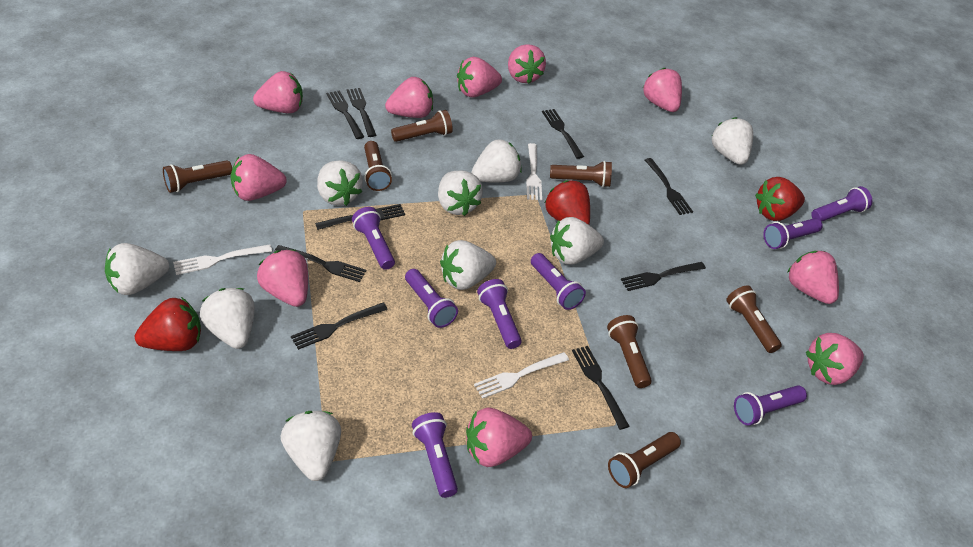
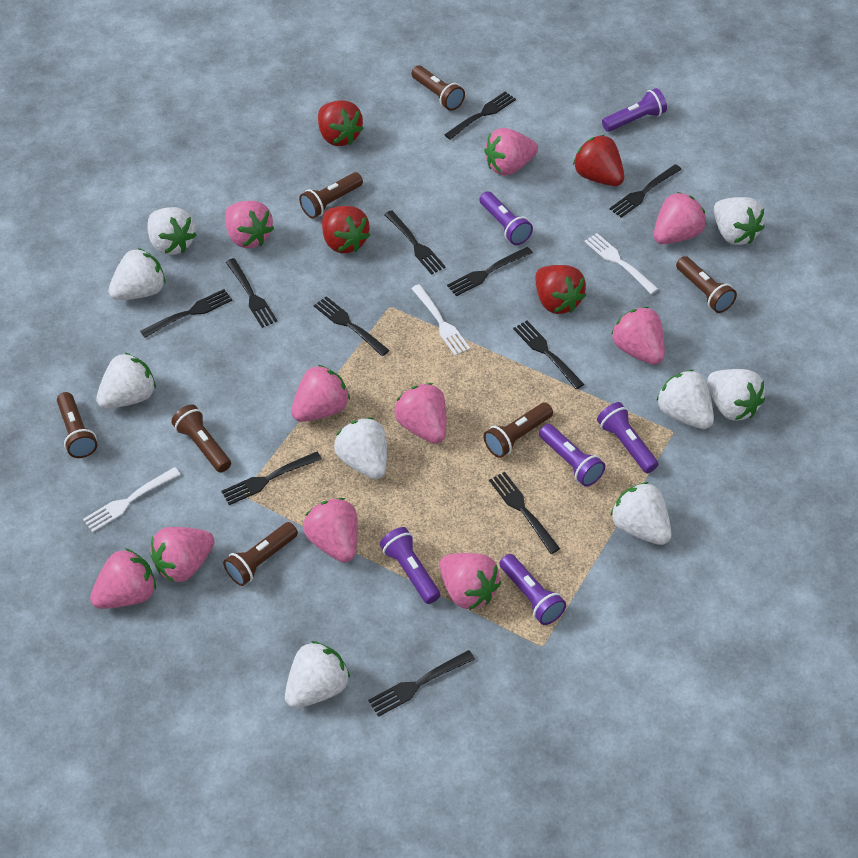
black fork: 9 -> 11
purple flashlight: 8 -> 6
red strawberry: 3 -> 4

